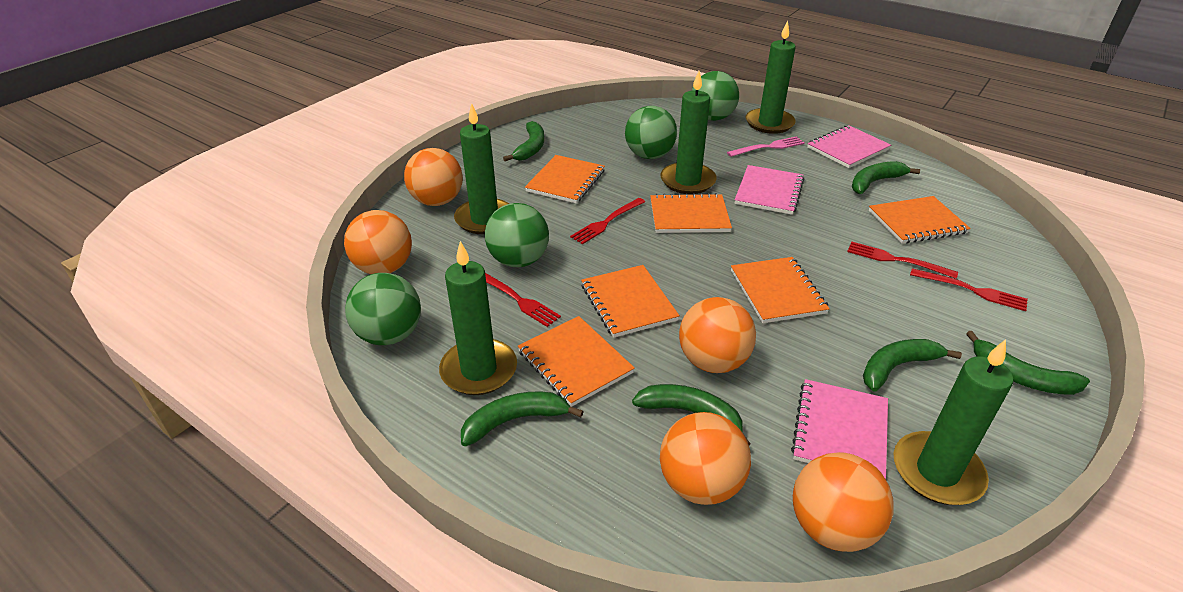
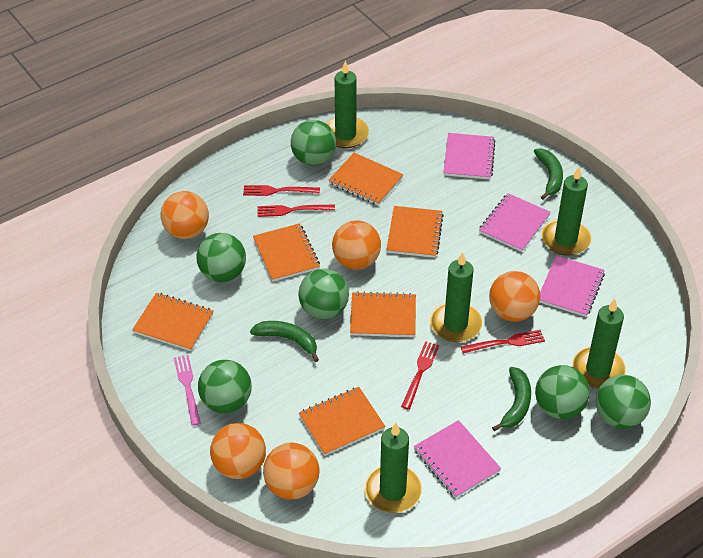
green ball: 4 -> 6
green banana: 6 -> 3
pink notebook: 3 -> 4

